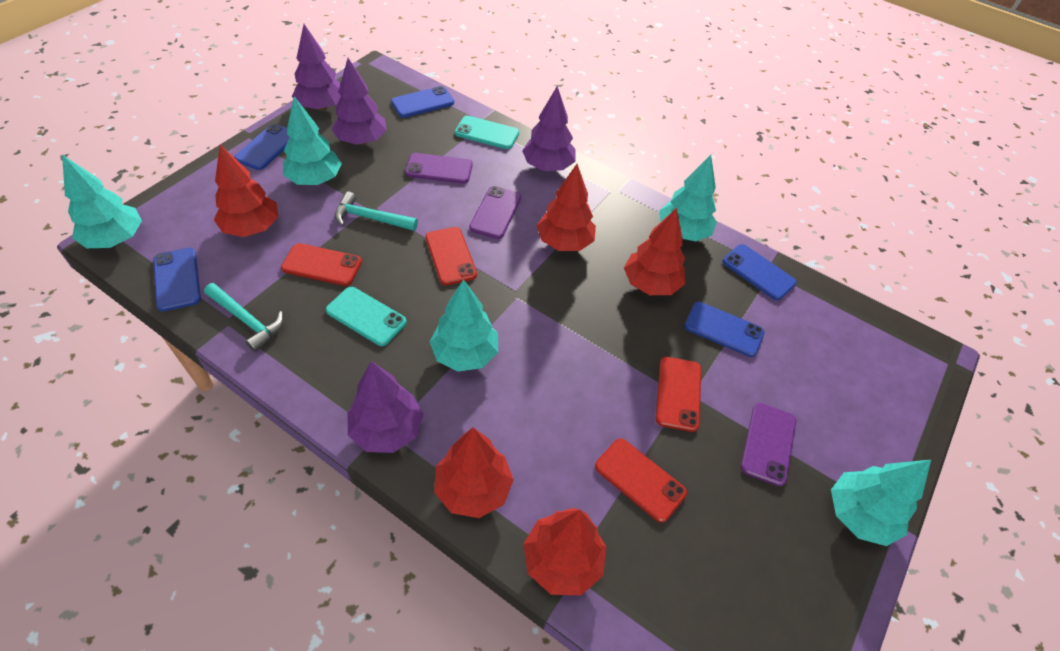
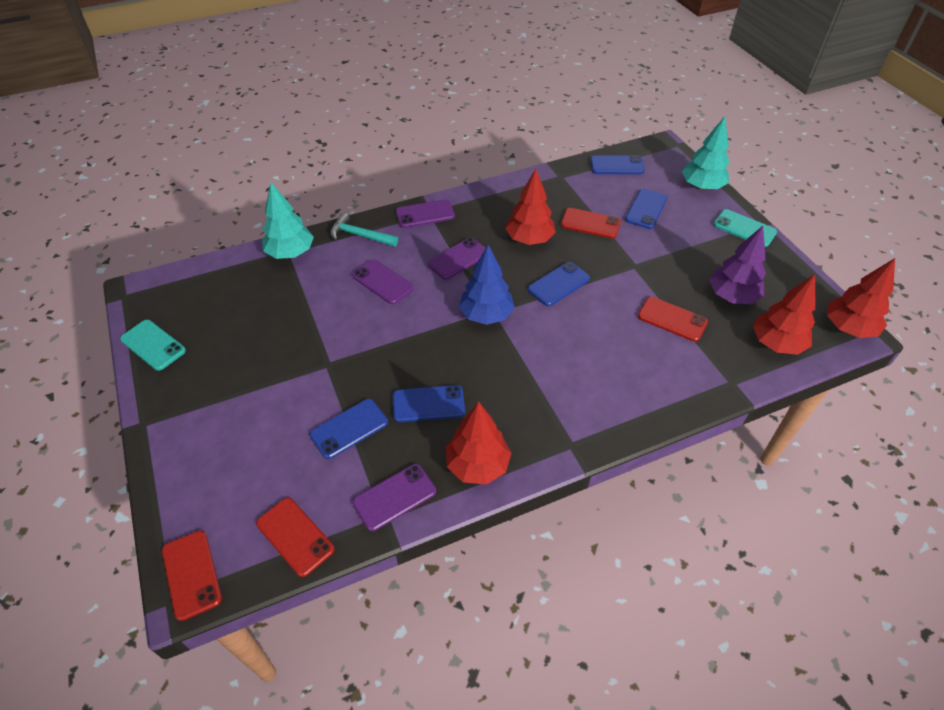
blue tree: 0 -> 1
purple phone: 3 -> 4
purple tree: 4 -> 1
red tree: 5 -> 4
turquoise hammer: 2 -> 1
turquoise tree: 5 -> 2

